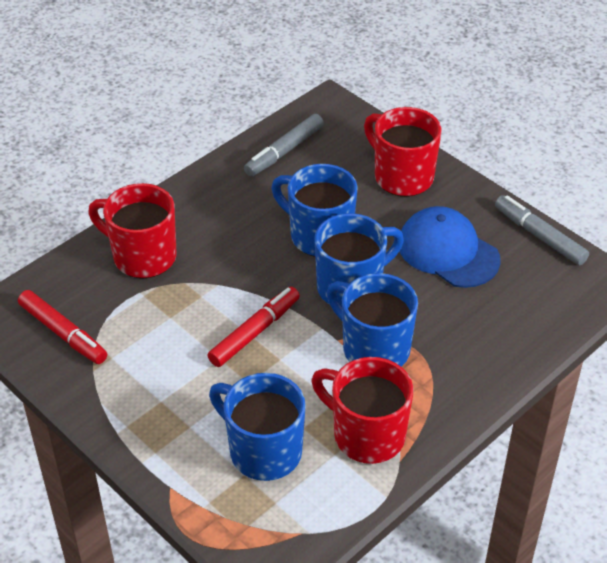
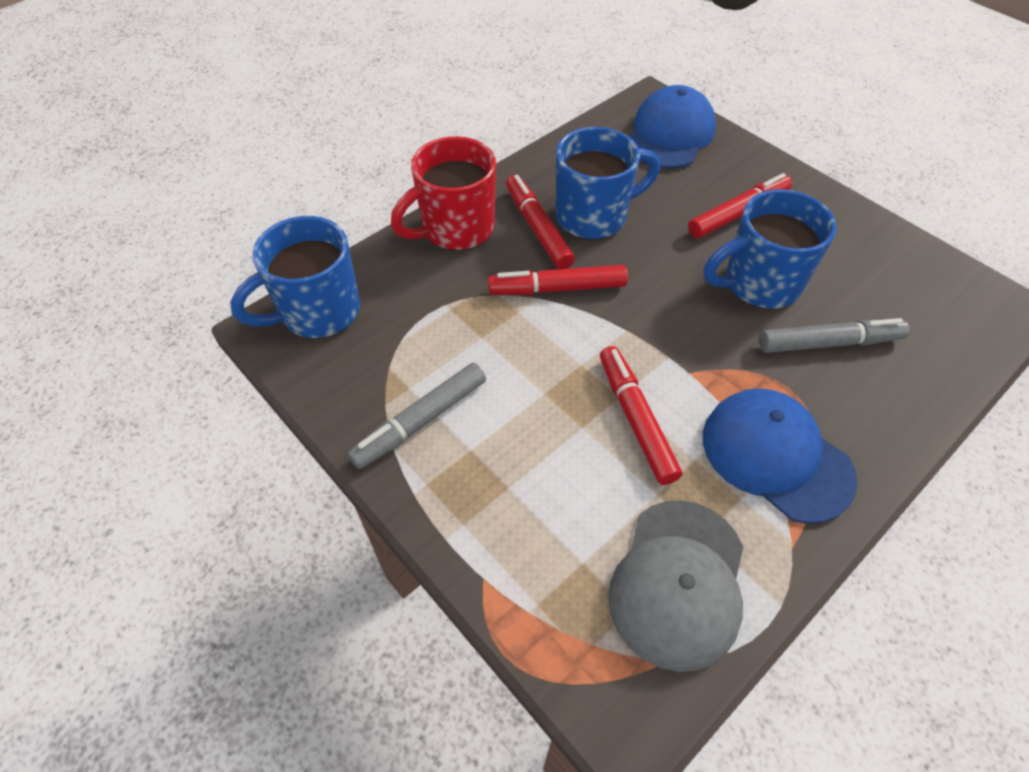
blue cap: 1 -> 2
blue mug: 4 -> 3
grey cap: 0 -> 1
red marker: 2 -> 4
red mug: 3 -> 1

